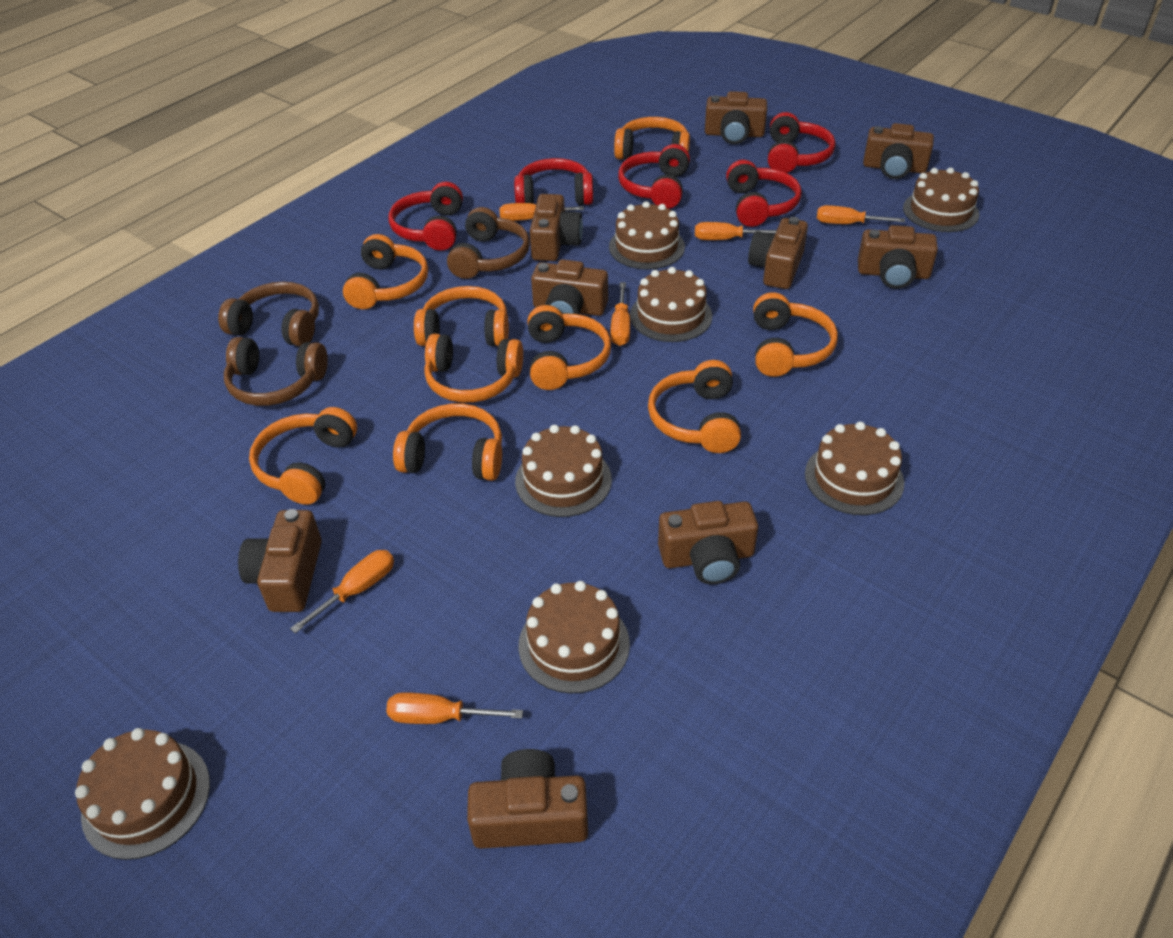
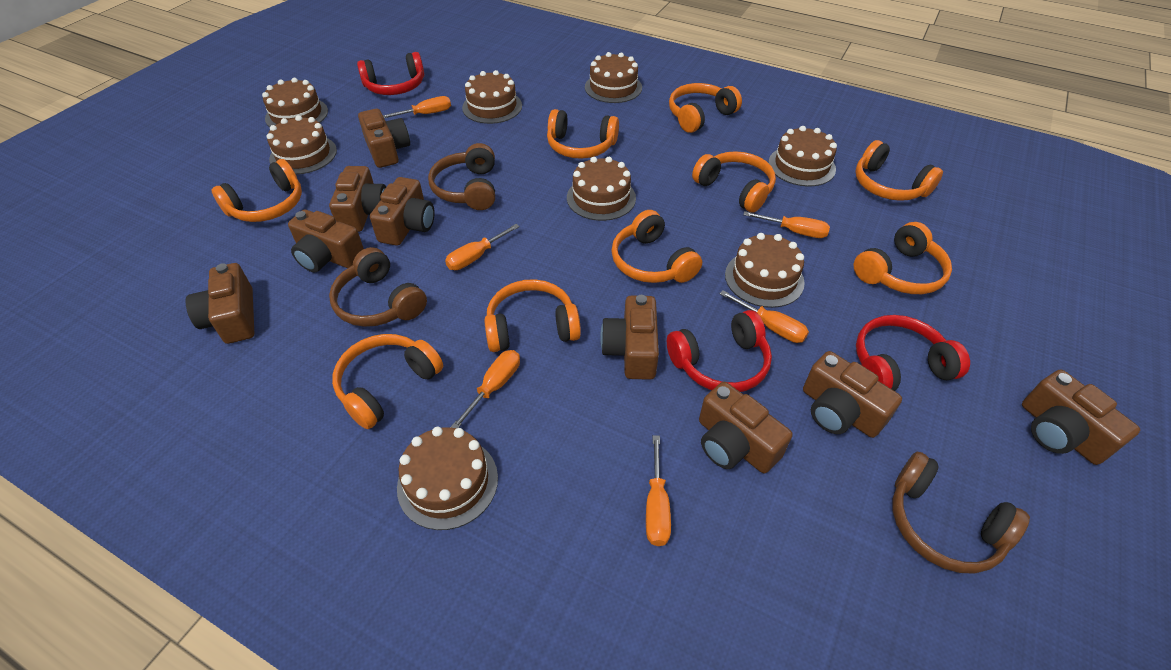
brown cake: 7 -> 8
red headphones: 5 -> 3

